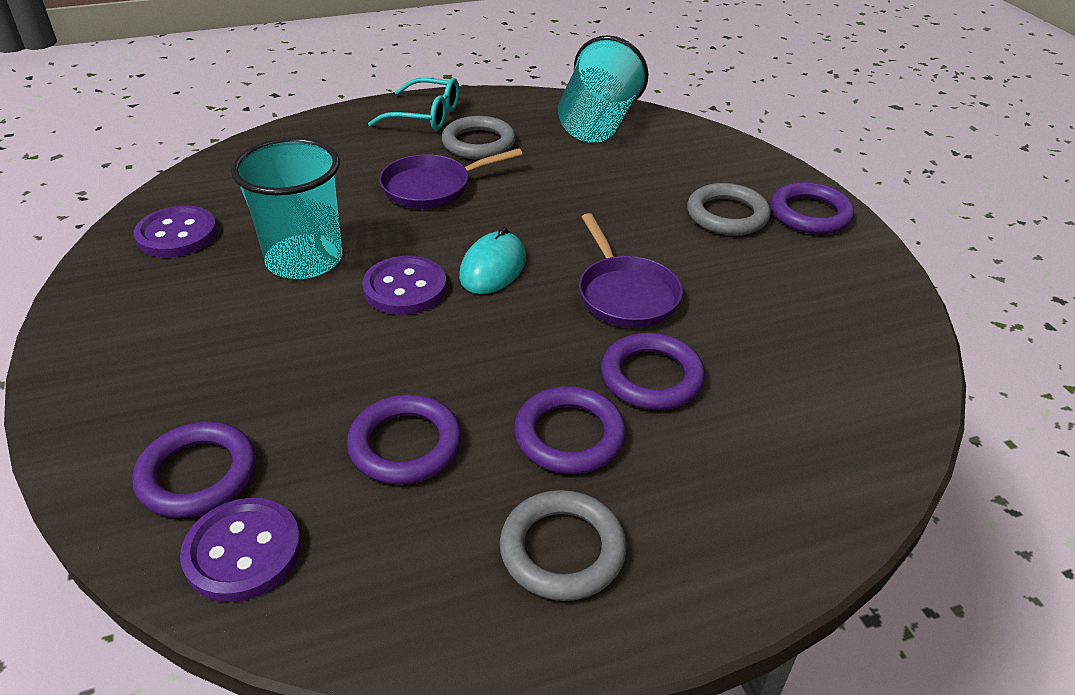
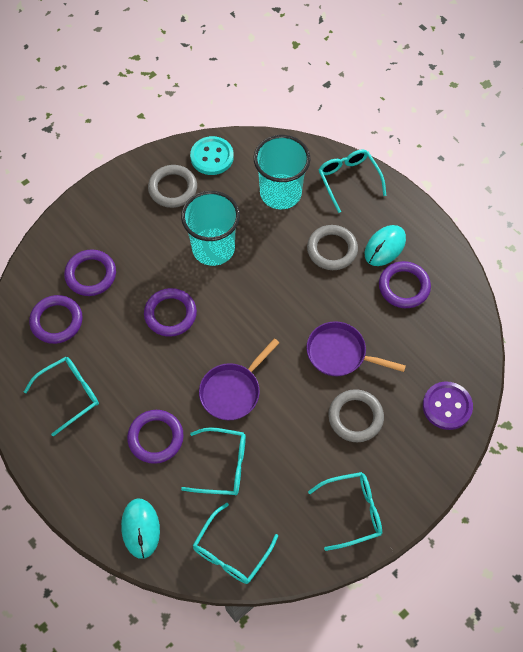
purple button: 3 -> 1
turquoise button: 0 -> 1
turquoise glasses: 1 -> 5
turquoise mouse: 1 -> 2

